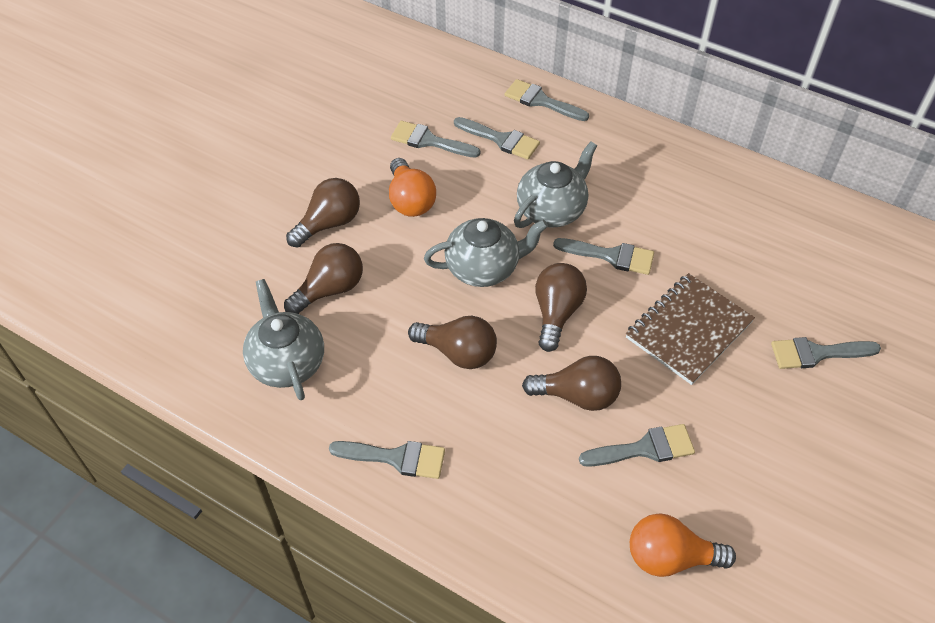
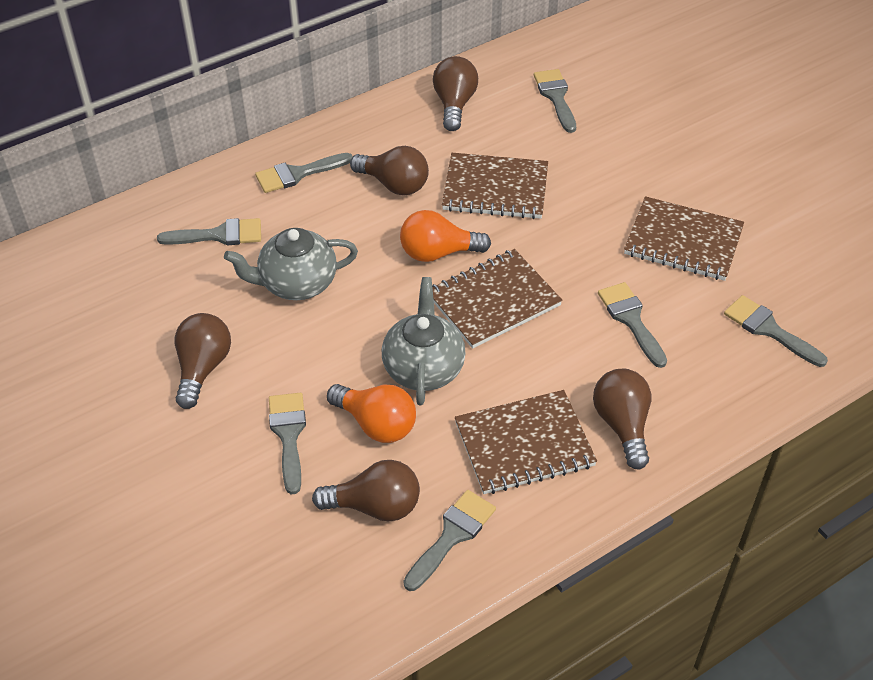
brown notebook: 1 -> 4
grey teapot: 3 -> 2

